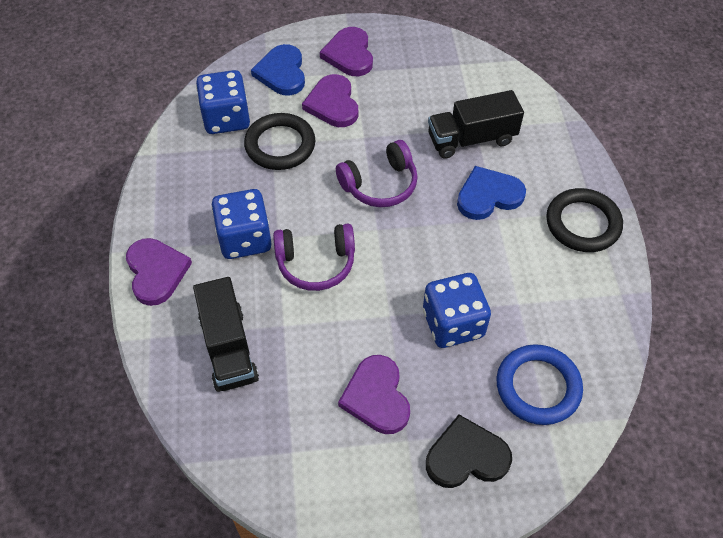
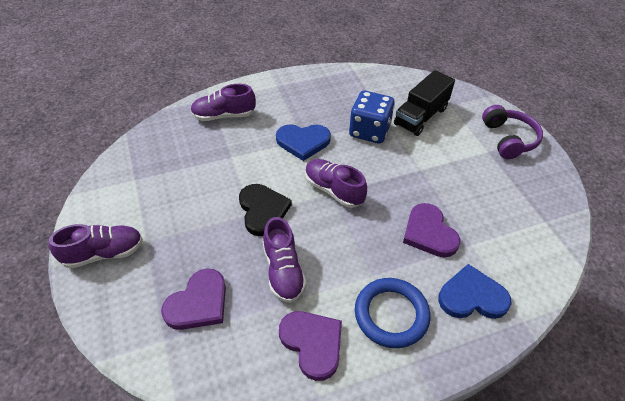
black ring: 2 -> 0
black truck: 2 -> 1
blue dice: 3 -> 1
purple headphones: 2 -> 1
purple heart: 4 -> 3
purple shoe: 0 -> 4

